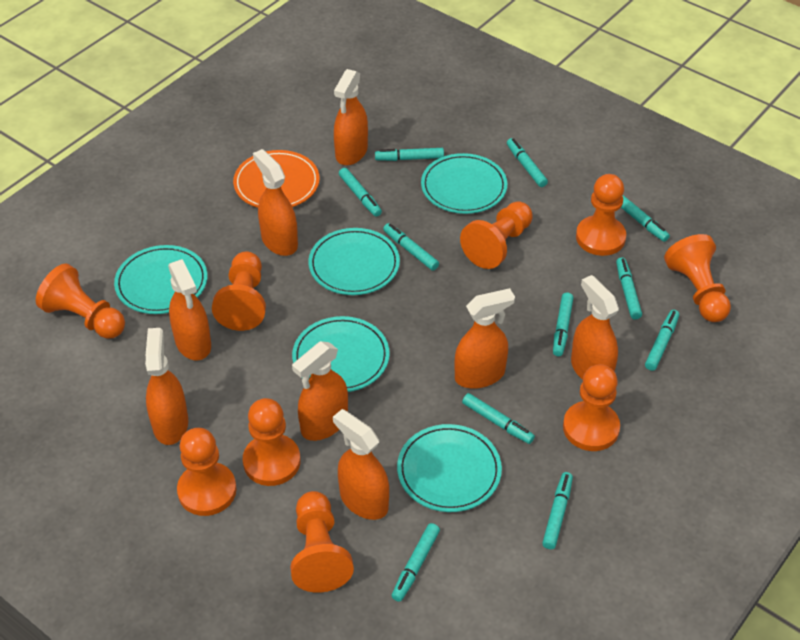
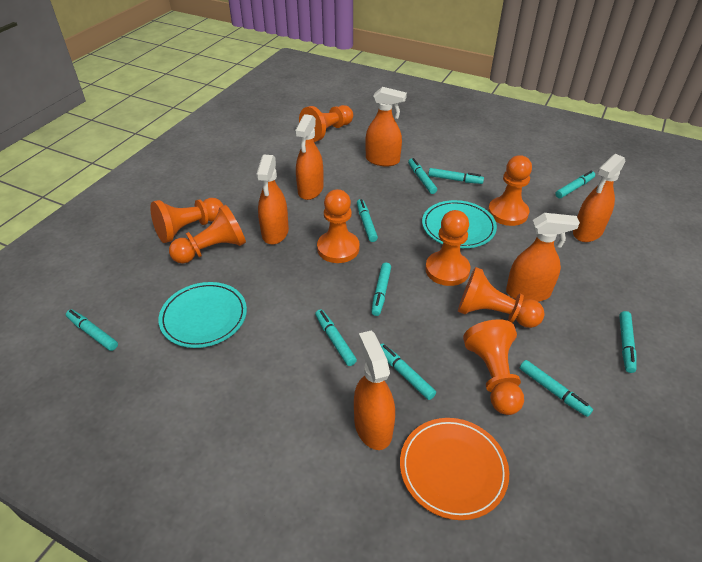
orange pawn: 9 -> 8
orange spray bottle: 8 -> 6
turquoise marker: 11 -> 10
turquoise plate: 5 -> 2

